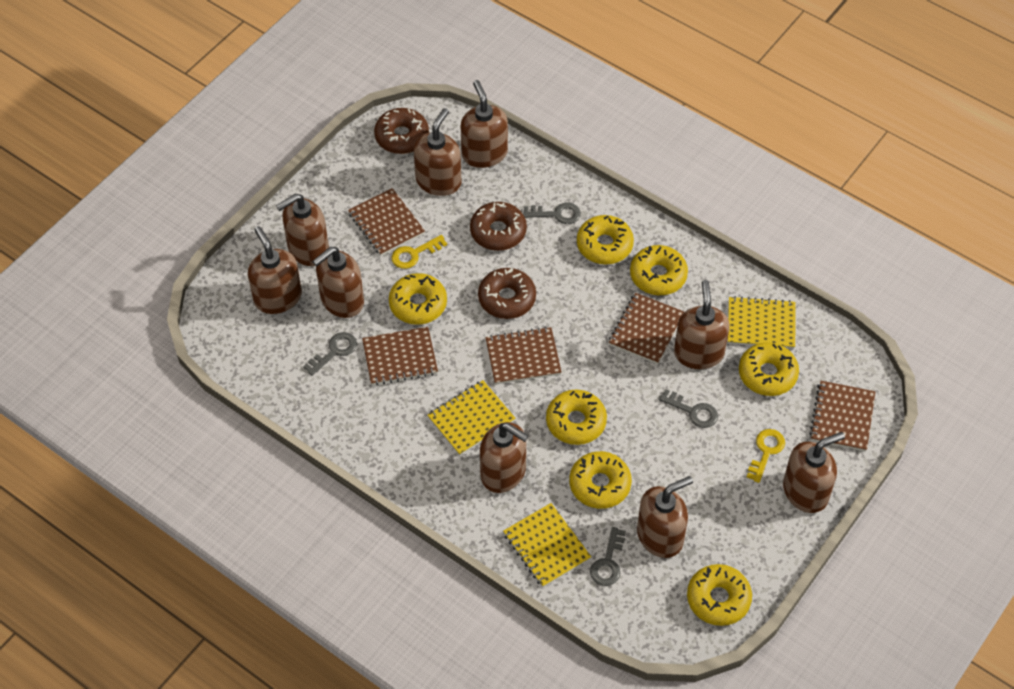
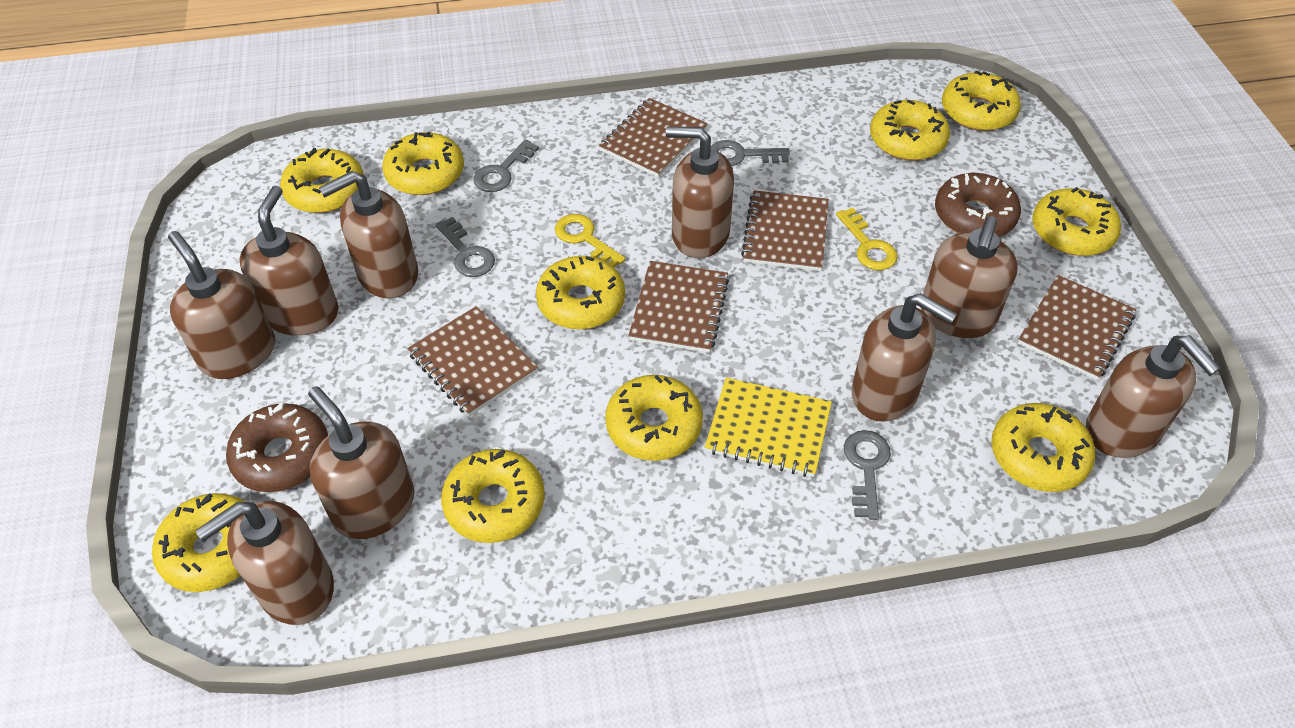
brown donut: 3 -> 2
yellow donut: 7 -> 10
yellow notebook: 3 -> 1

